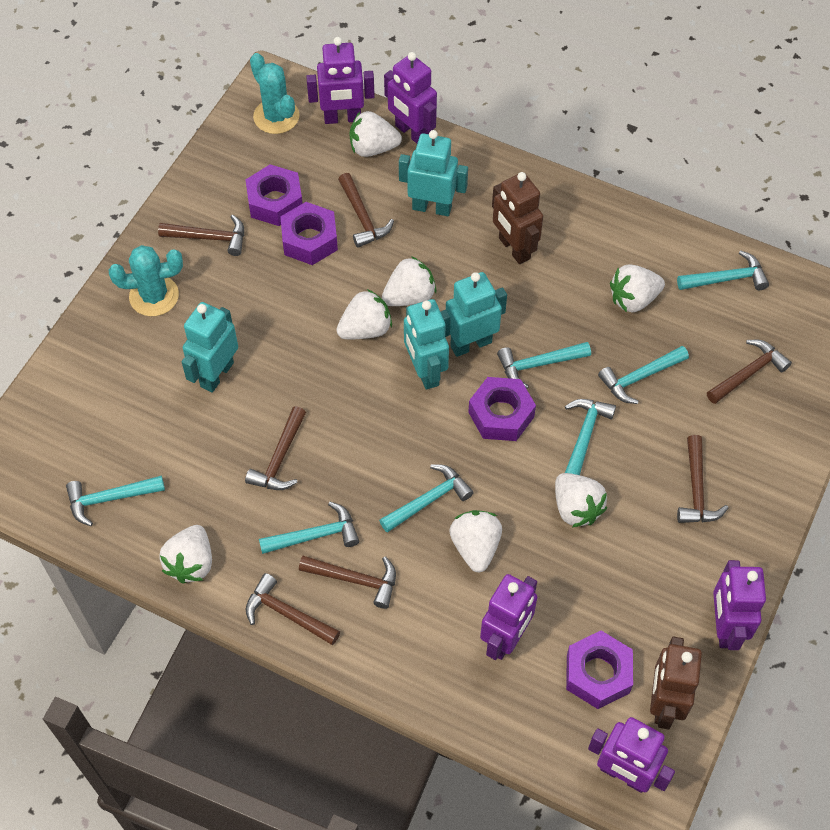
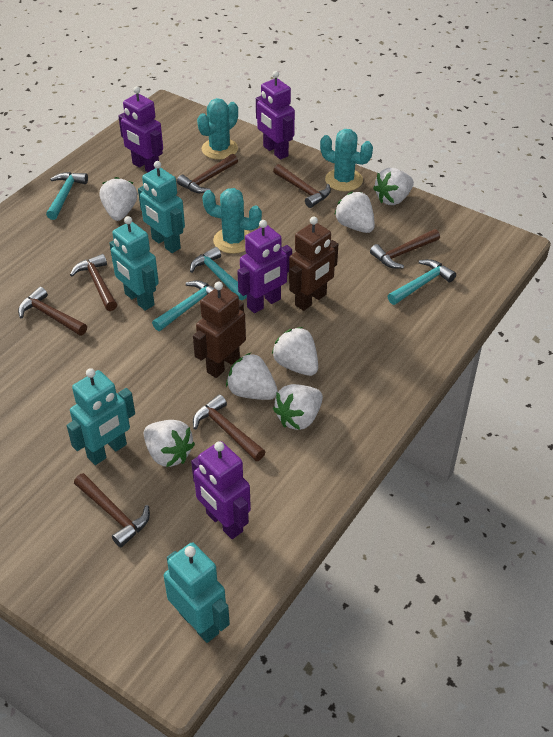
purple nut: 4 -> 0
purple robot: 5 -> 4
turquoise cactus: 2 -> 3
turquoise hammer: 7 -> 4

